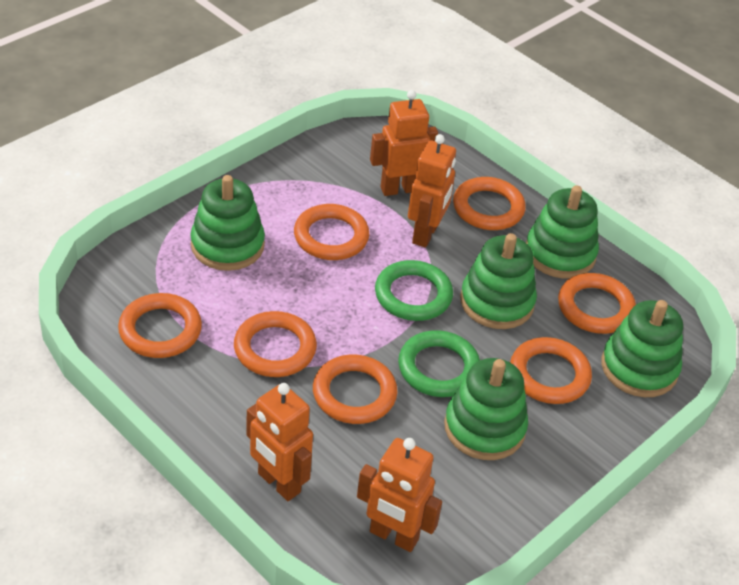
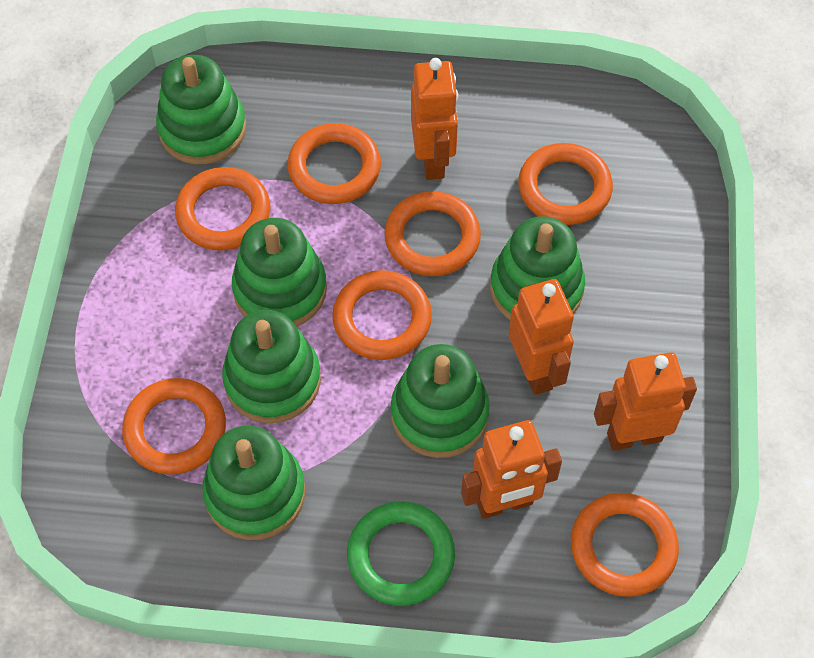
green ring: 2 -> 1
green stacking toy: 5 -> 6

